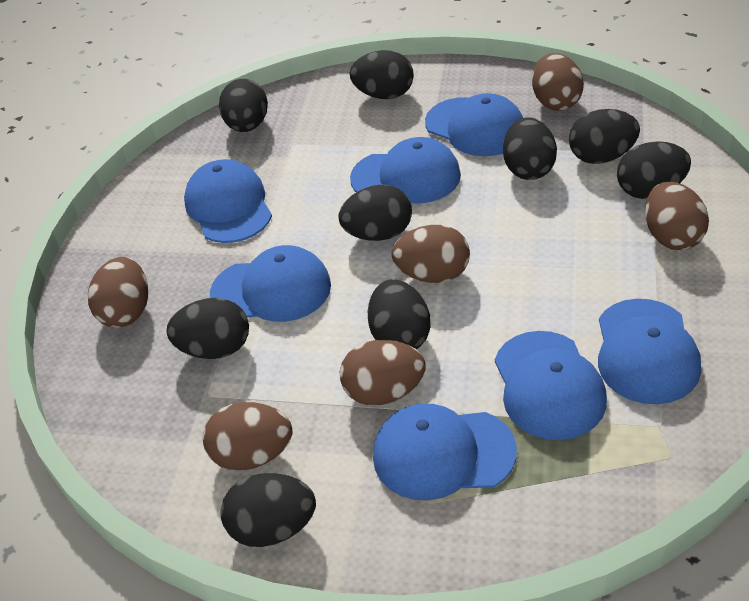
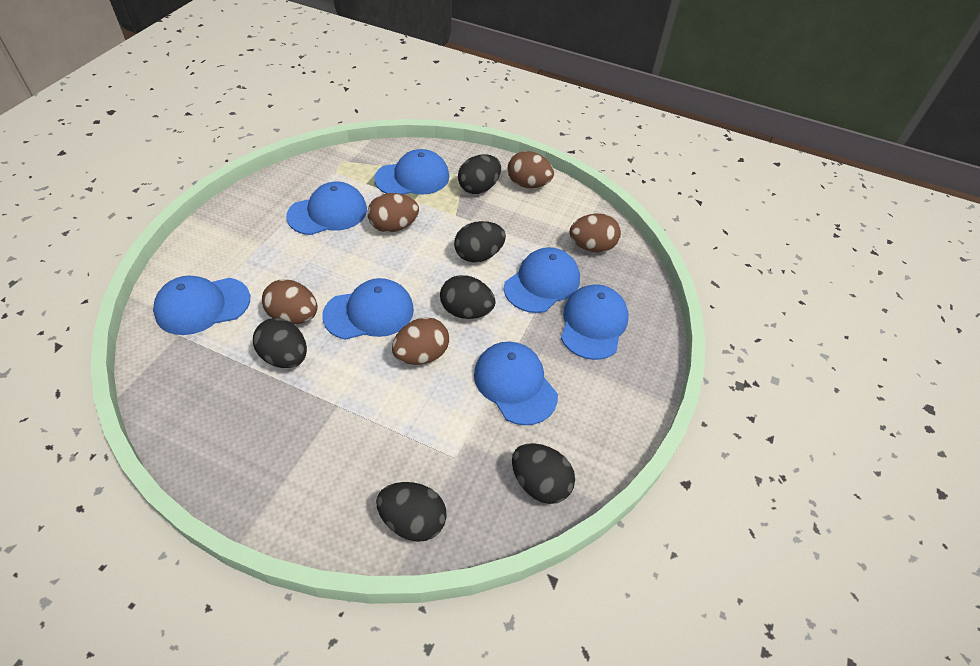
black egg: 9 -> 6
brown egg: 6 -> 5

